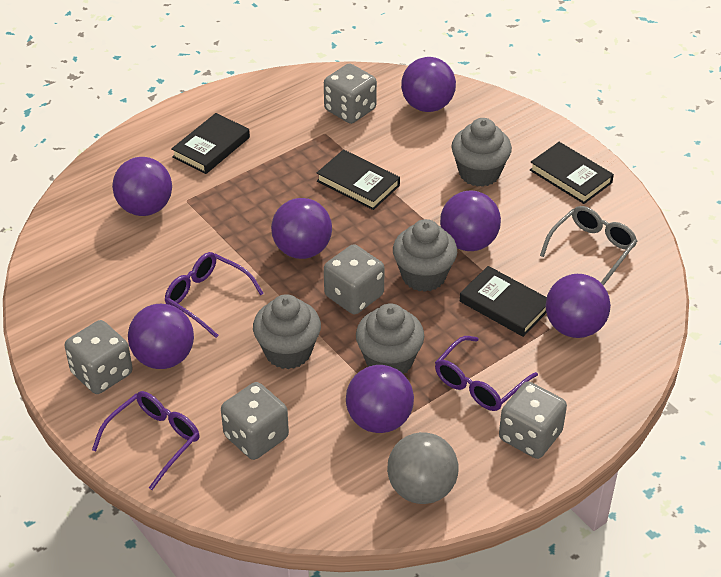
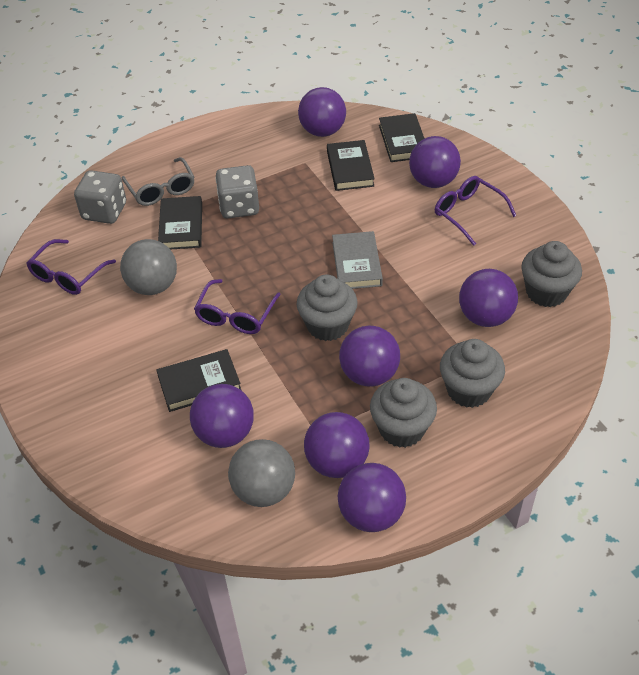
grey ball: 1 -> 2
grey book: 0 -> 1
grey dice: 5 -> 2

